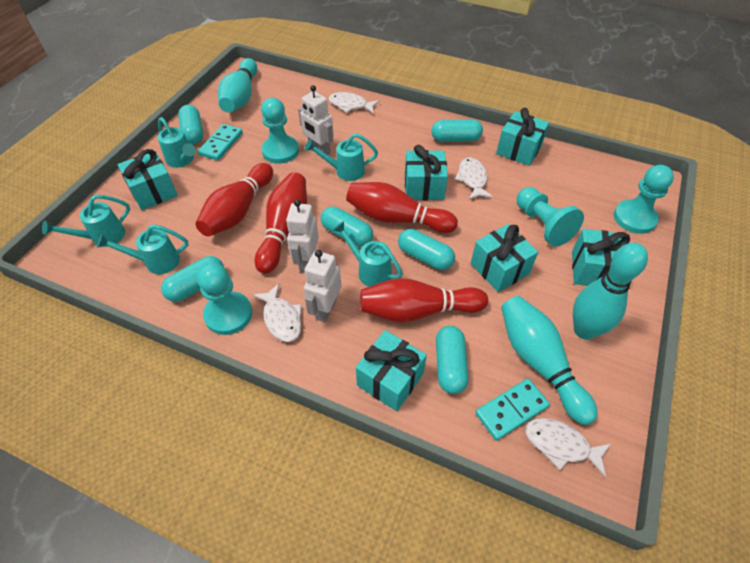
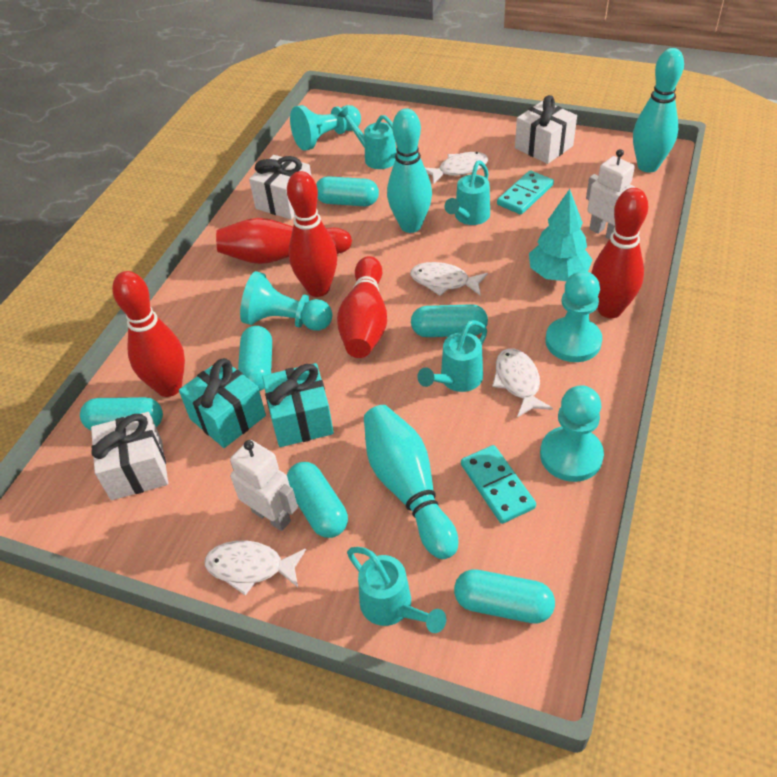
red bowling pin: 4 -> 5
turquoise gift: 6 -> 2
turquoise tree: 0 -> 1
turquoise watering can: 5 -> 4
white gift: 0 -> 3
white robot: 3 -> 2

